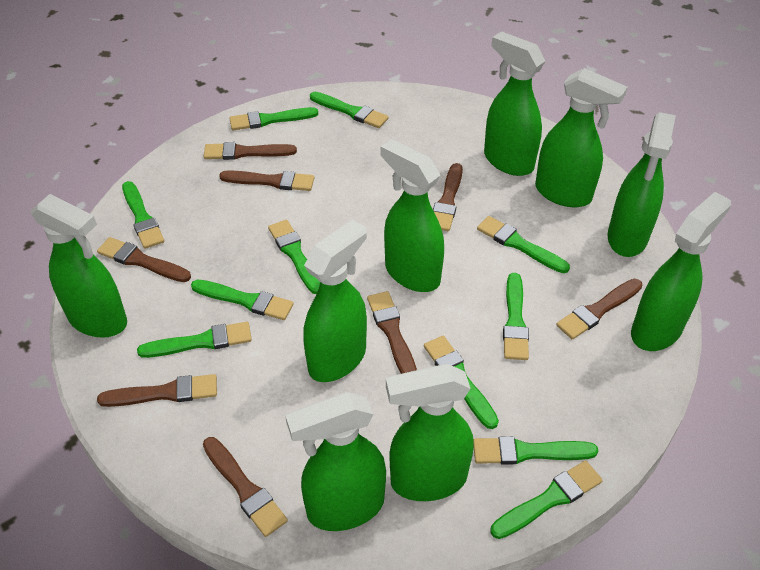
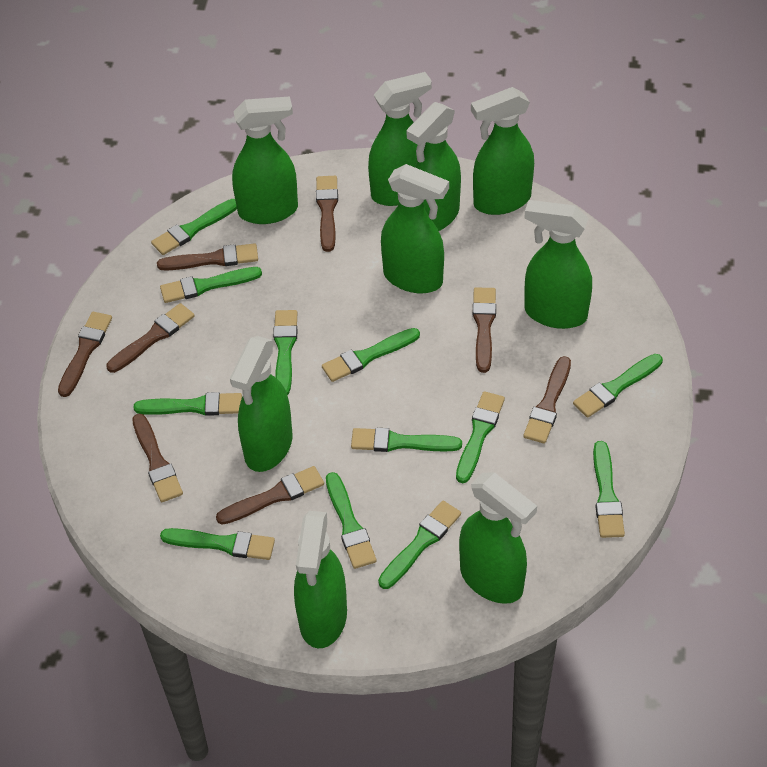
green brush: 11 -> 12

